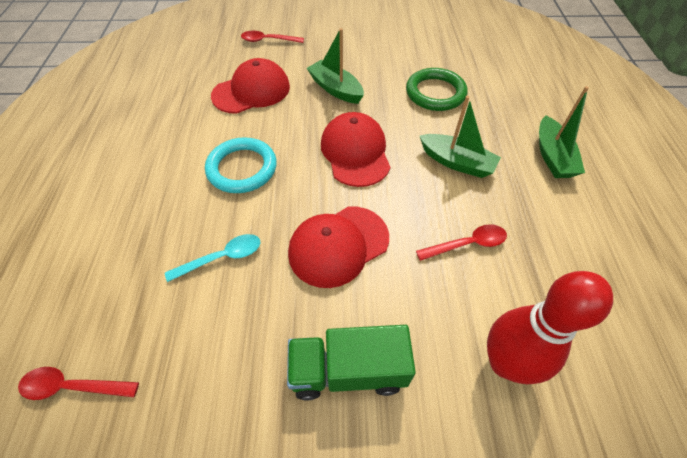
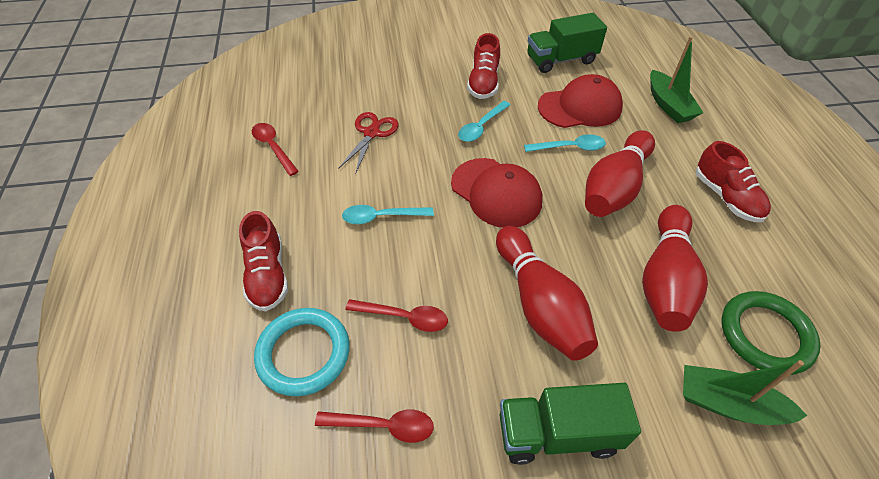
green boat: 3 -> 2
green truck: 1 -> 2
red bowling pin: 1 -> 3
red cap: 3 -> 2
red scissors: 0 -> 1
red shoe: 0 -> 3
turquoise spoon: 1 -> 3

